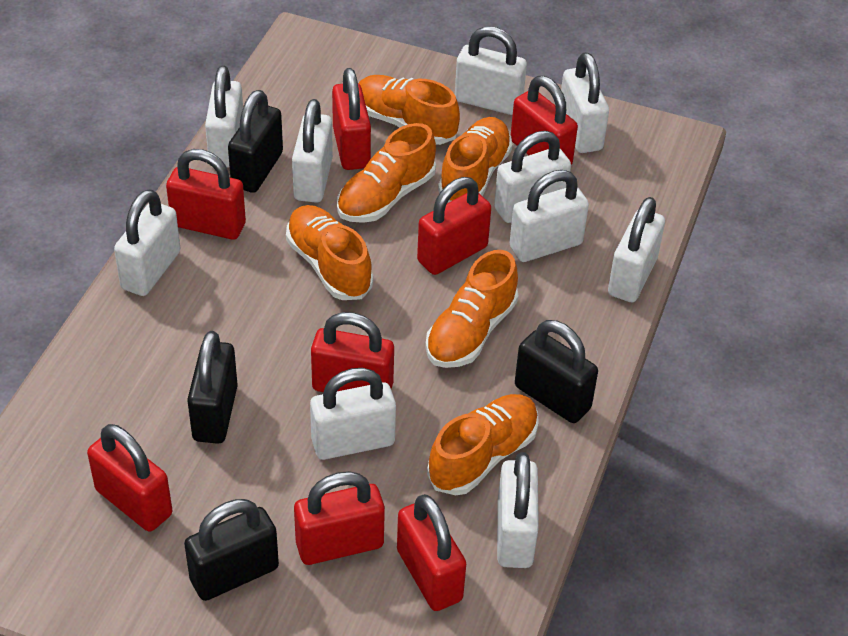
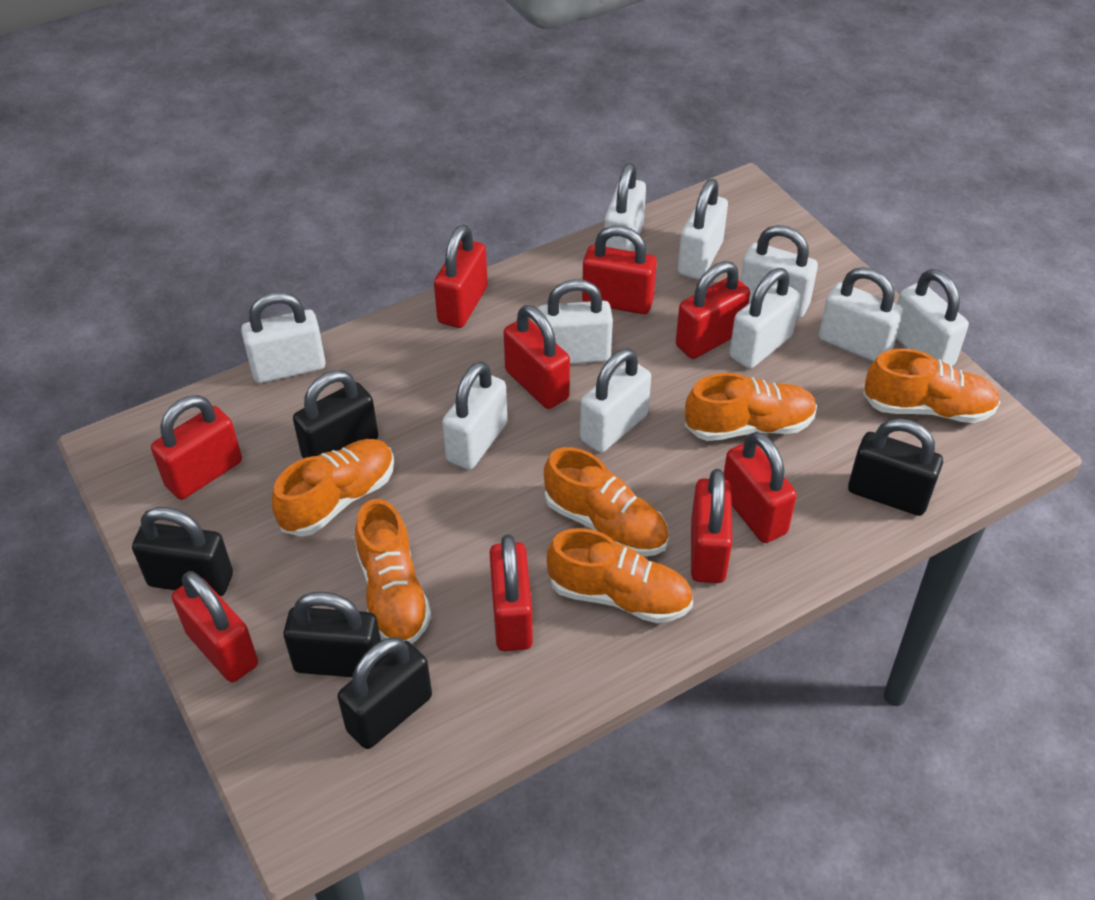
black padlock: 4 -> 5
red padlock: 8 -> 9

